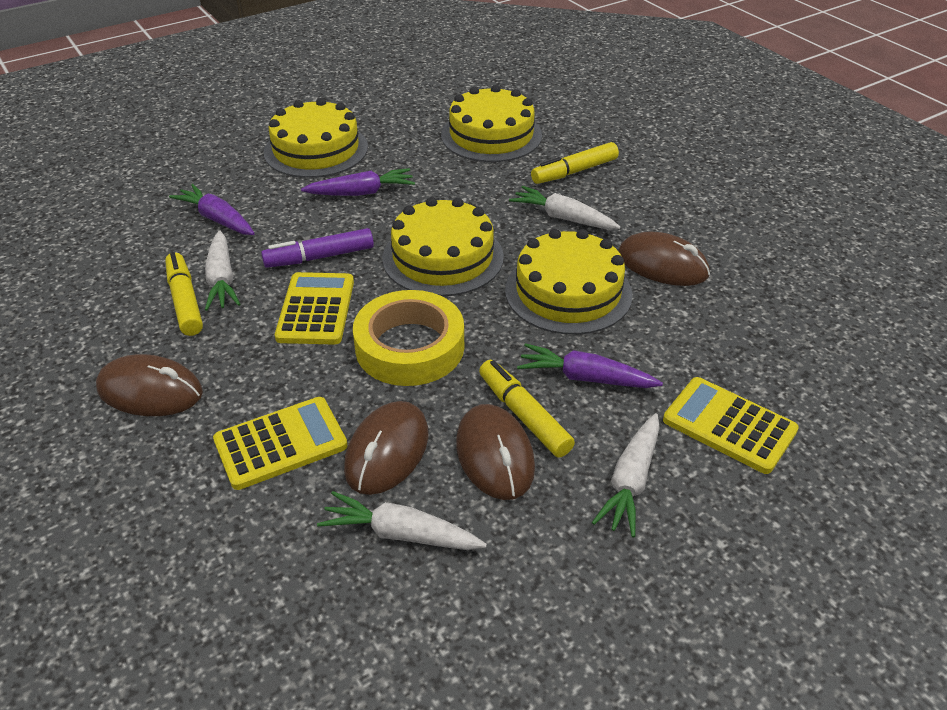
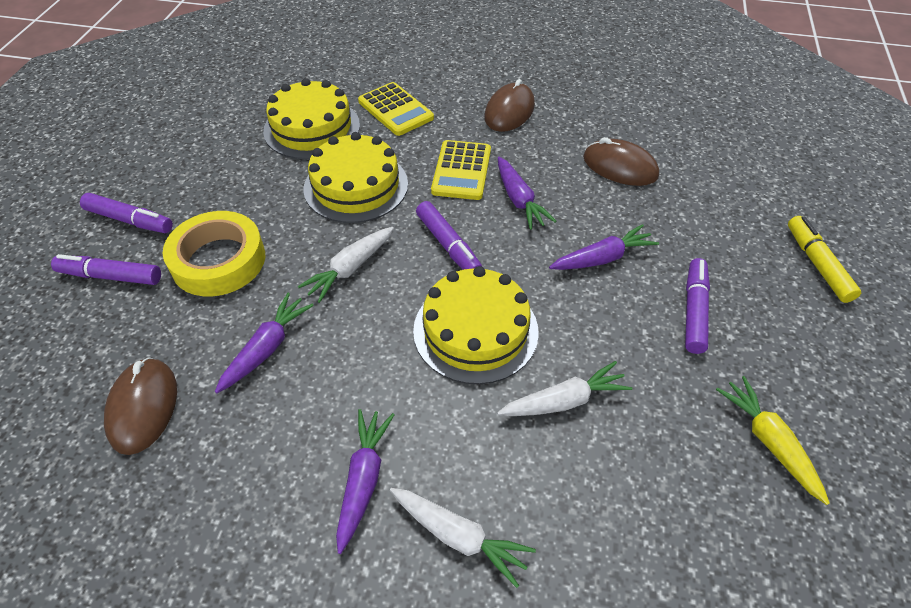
brown mouse: 4 -> 3
purple carrot: 3 -> 4
purple marker: 1 -> 4
white carrot: 4 -> 3
yellow cake: 4 -> 3
yellow calculator: 3 -> 2
yellow carrot: 0 -> 1
yellow marker: 3 -> 1

